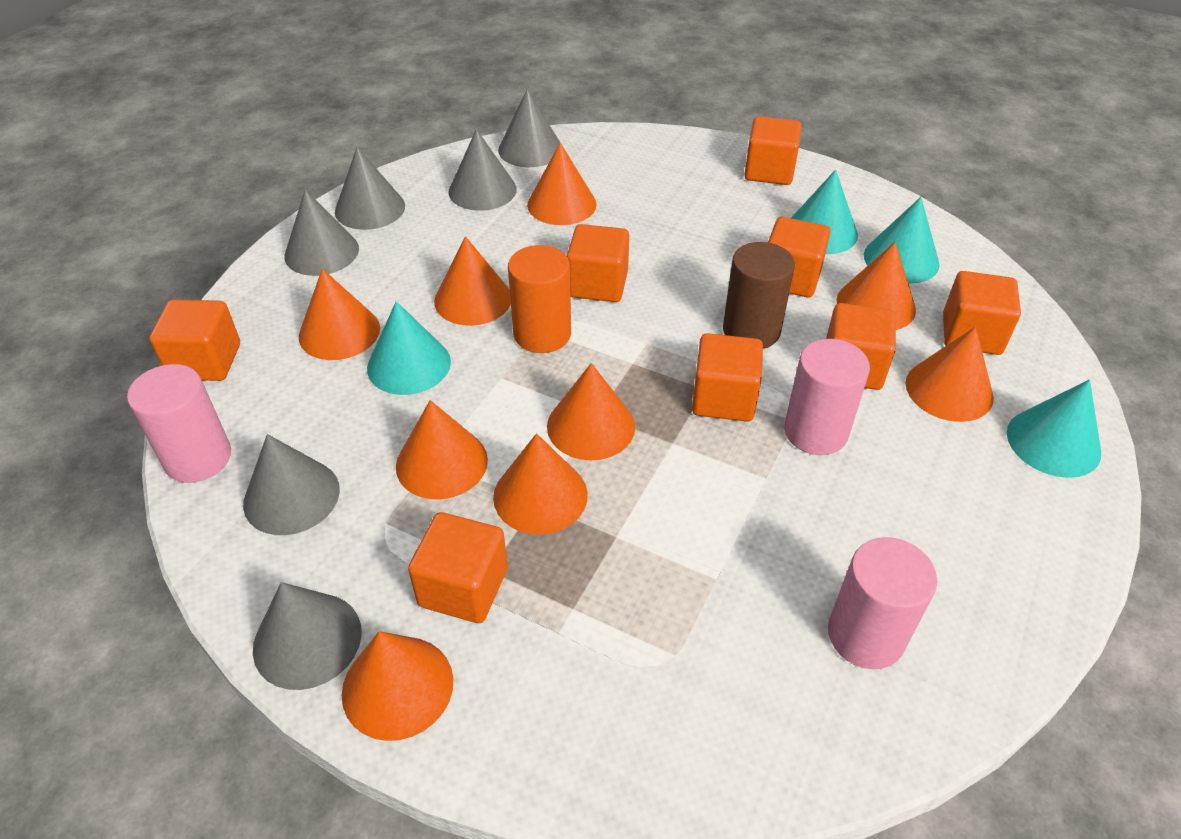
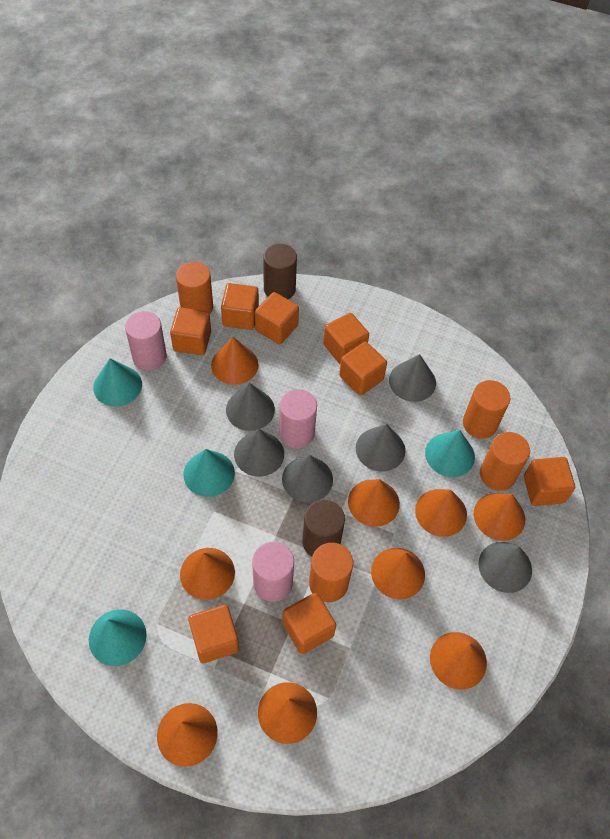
brown cylinder: 1 -> 2
orange cylinder: 1 -> 4

